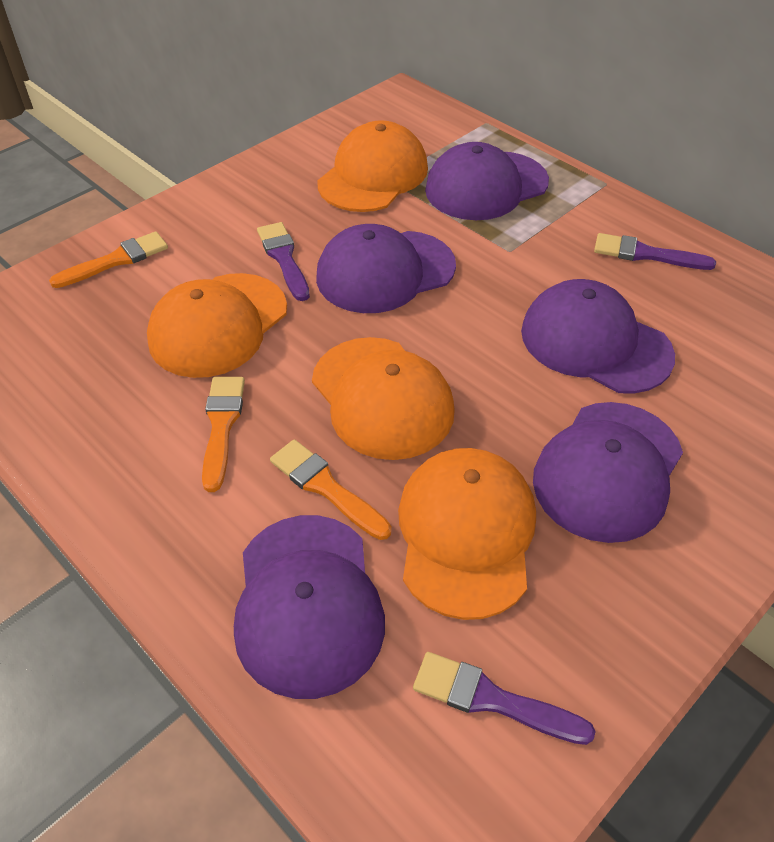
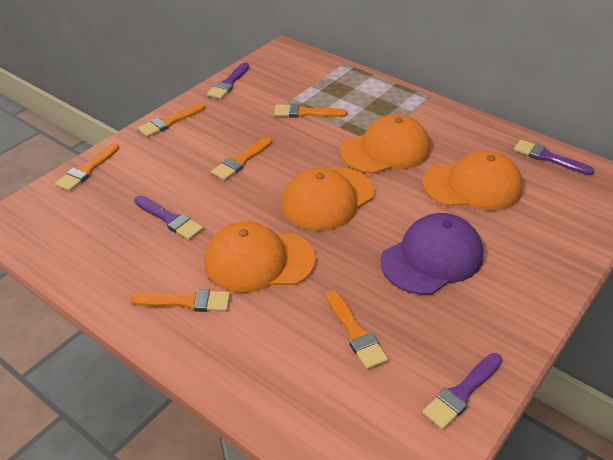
orange brush: 3 -> 6
purple brush: 3 -> 4
purple cap: 5 -> 1

